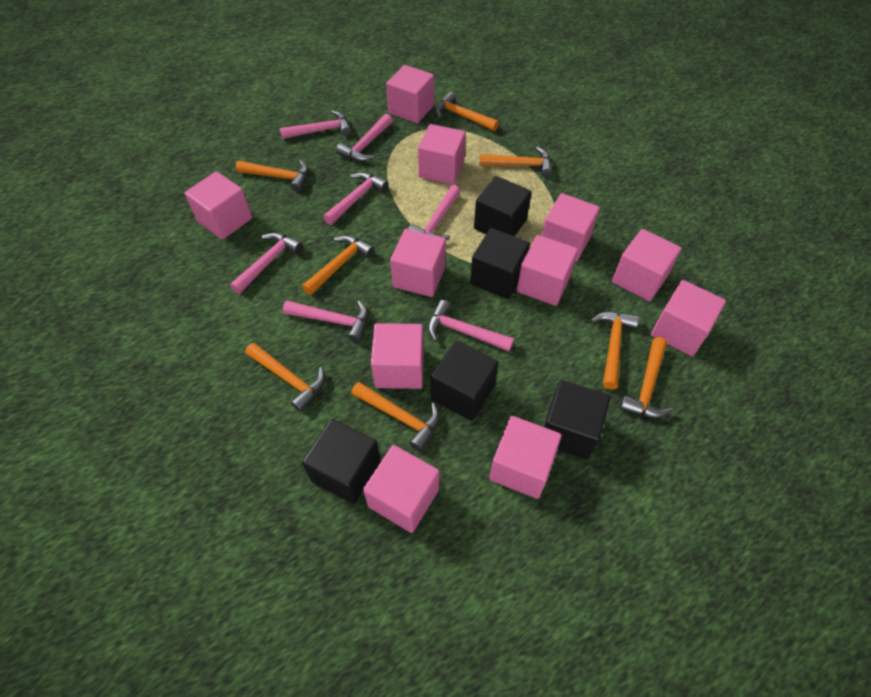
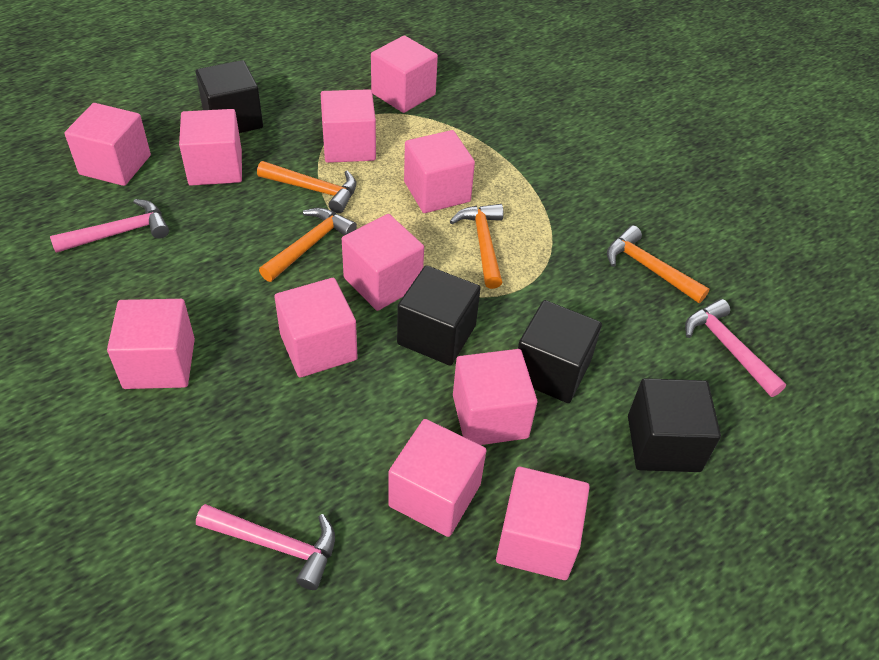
black cube: 5 -> 4
orange hammer: 8 -> 4
pink hammer: 7 -> 3

